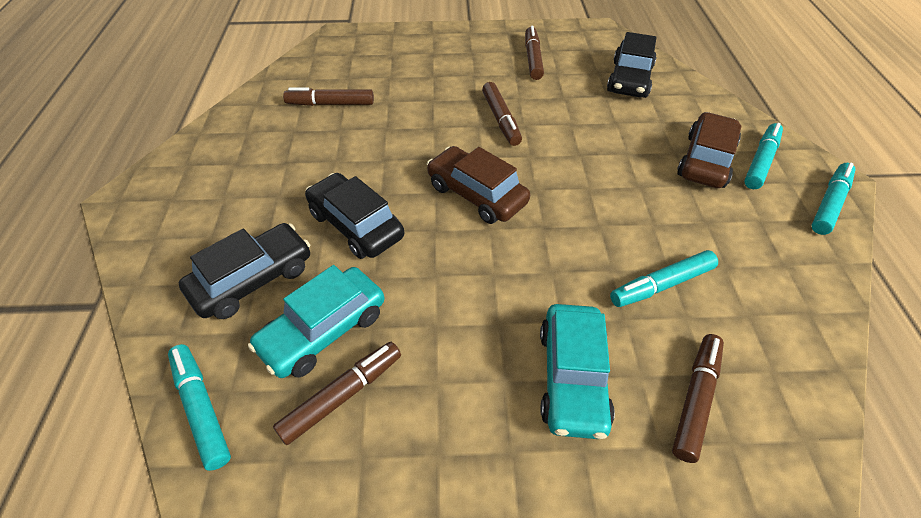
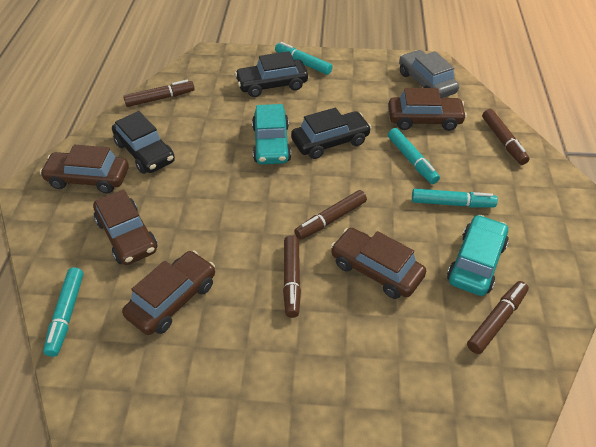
brown car: 2 -> 5
grey car: 0 -> 1

